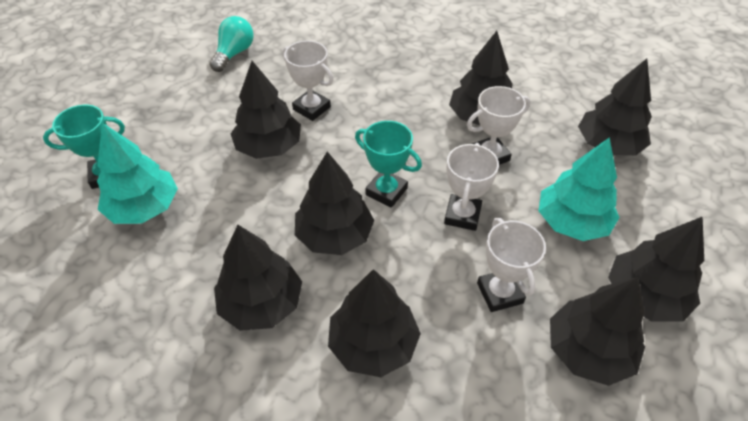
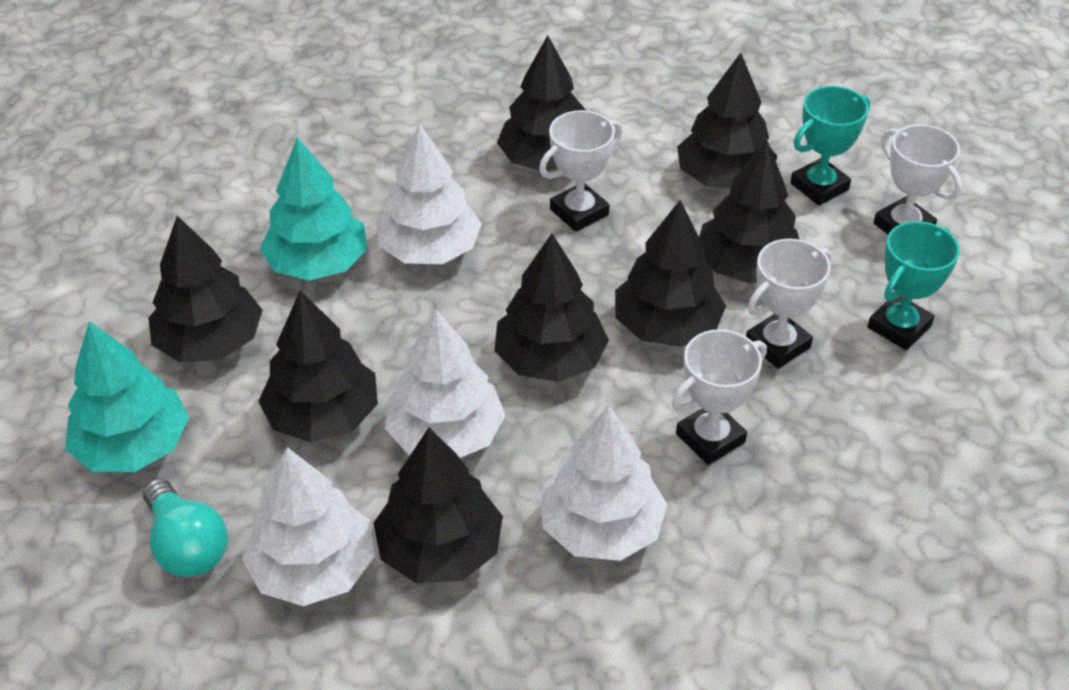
white tree: 0 -> 4

